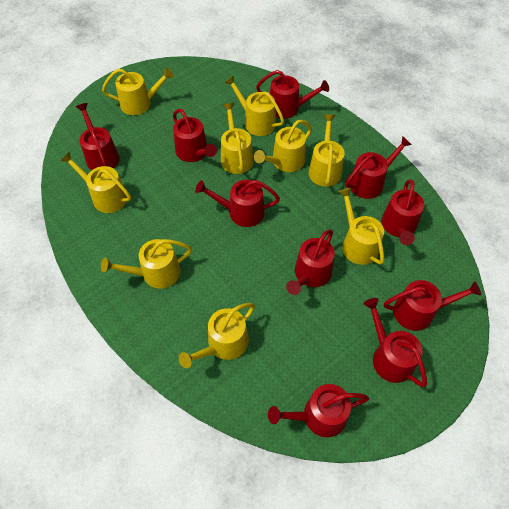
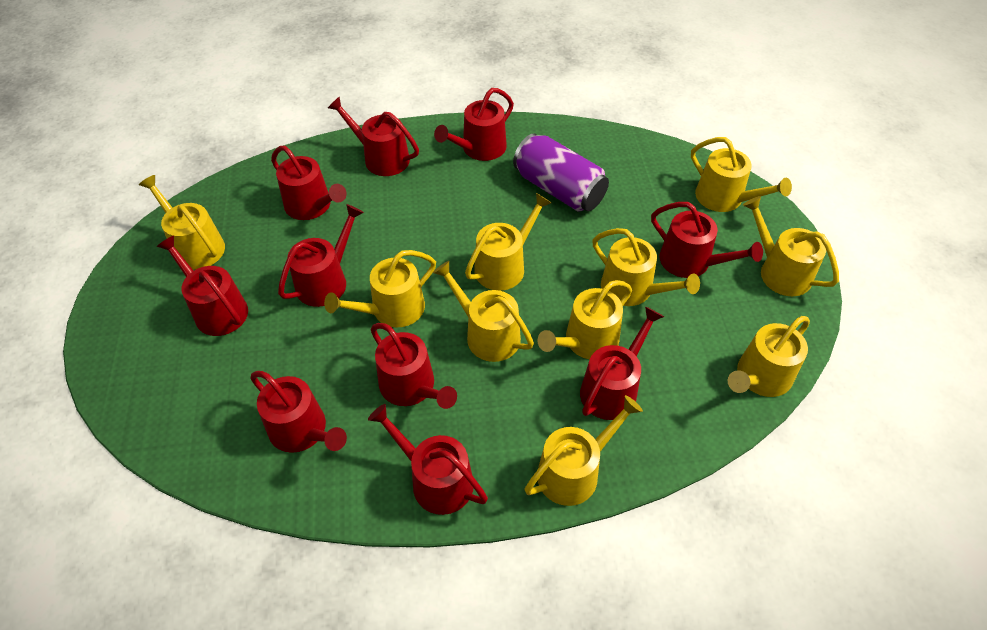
purple can: 0 -> 1
yellow watering can: 9 -> 10

